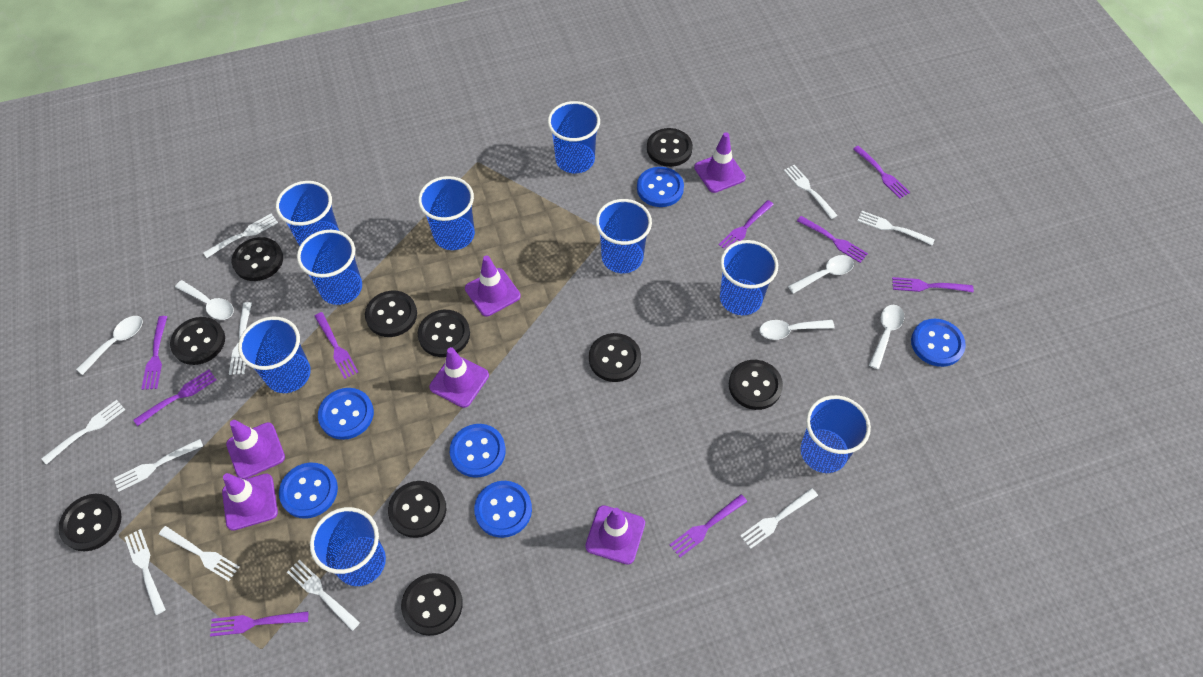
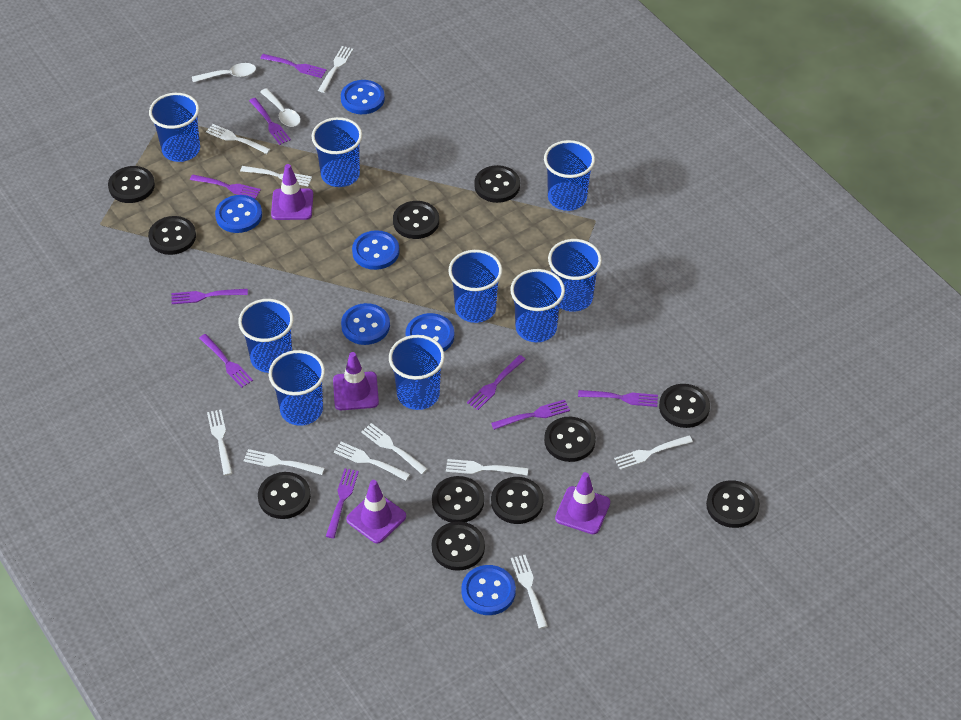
black button: 10 -> 11
purple traffic cone: 6 -> 4
white spoon: 5 -> 2

